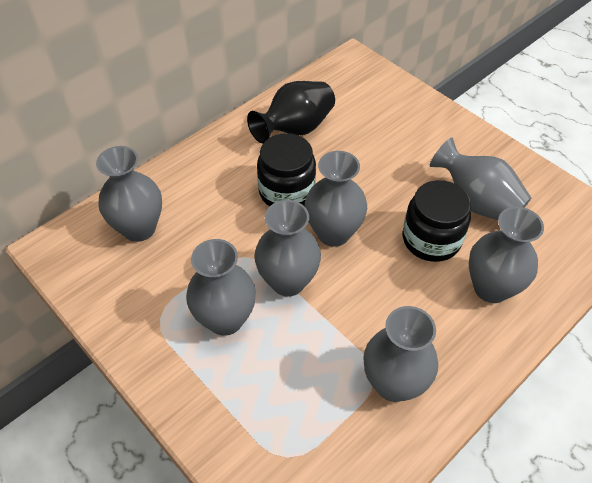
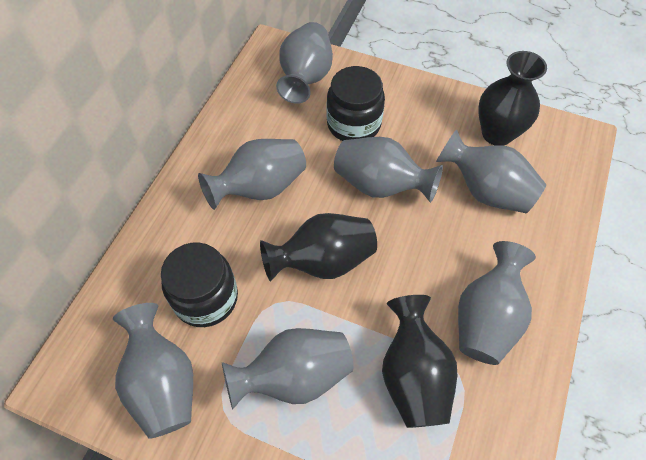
black vase: 1 -> 3

